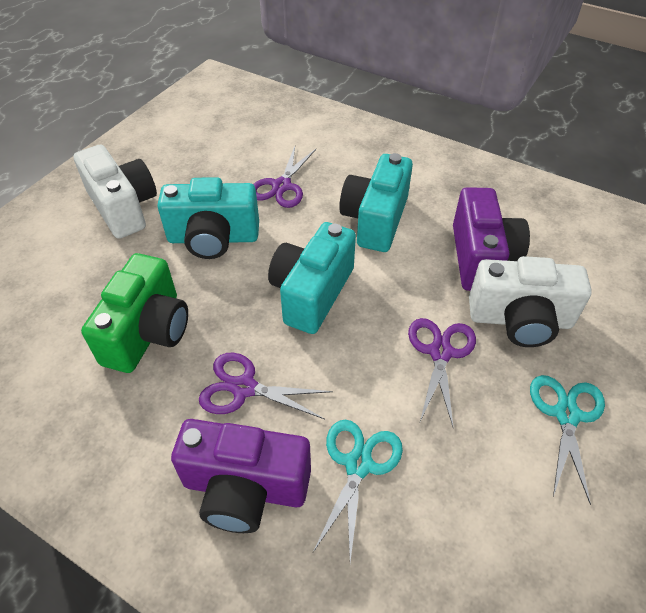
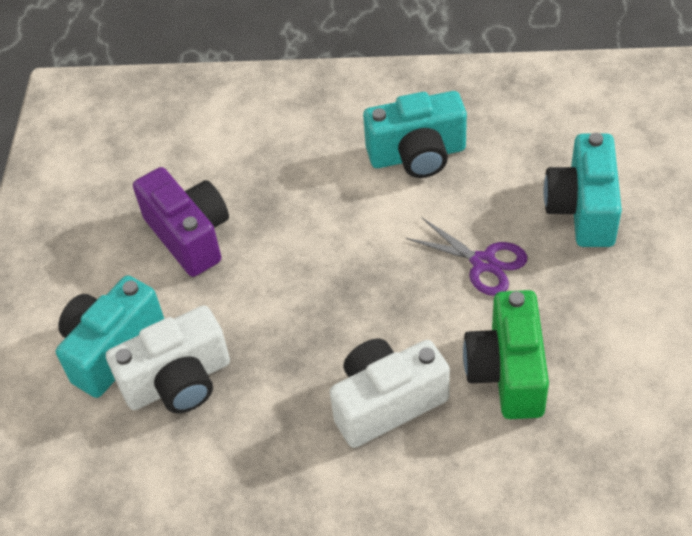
purple camera: 2 -> 1
purple scissors: 3 -> 1
turquoise scissors: 2 -> 0

